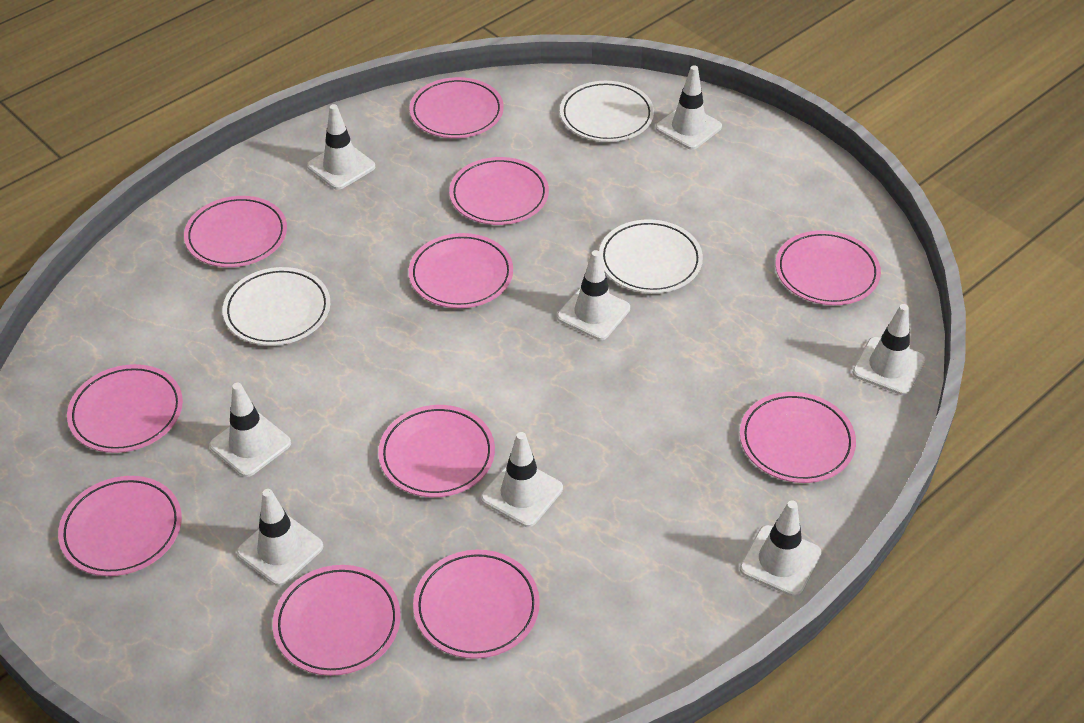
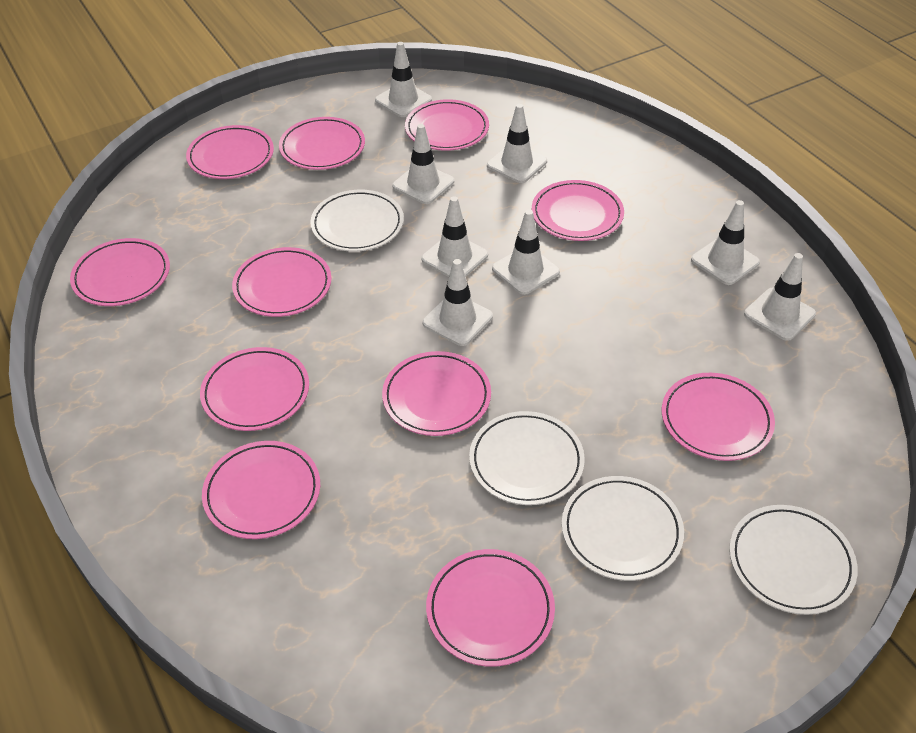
white plate: 3 -> 4

